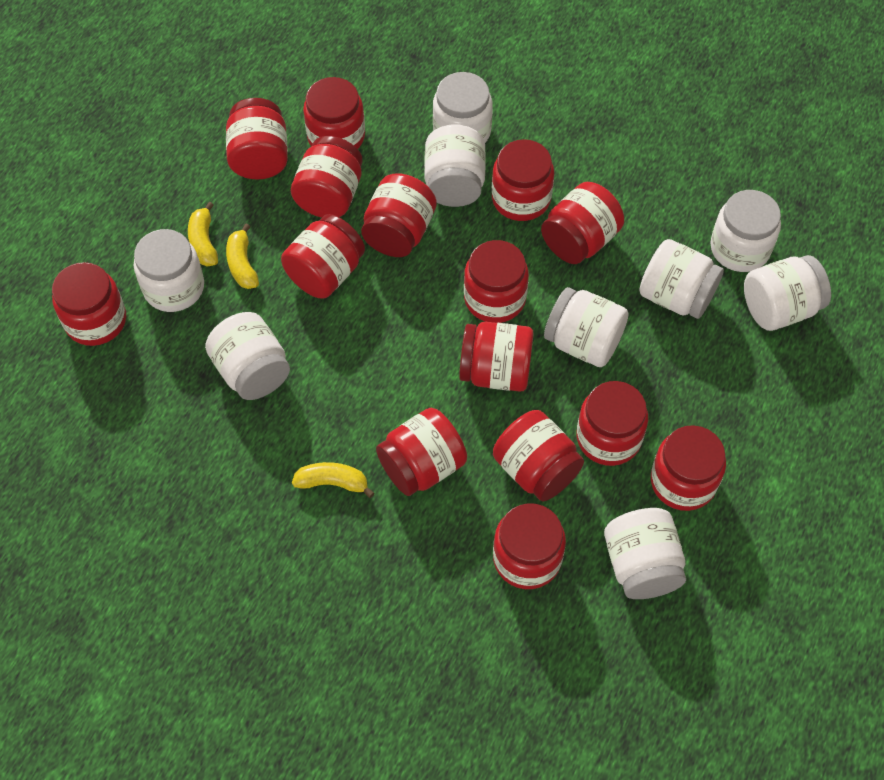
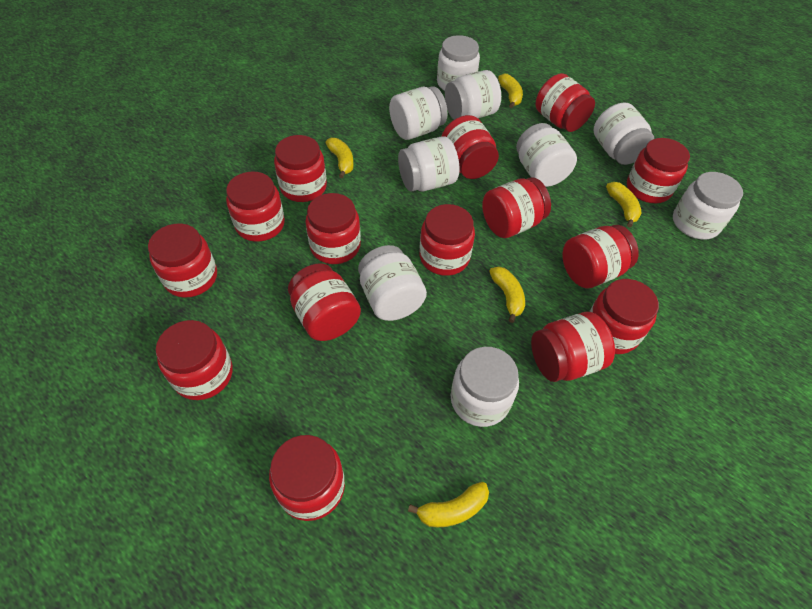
yellow banana: 3 -> 5

